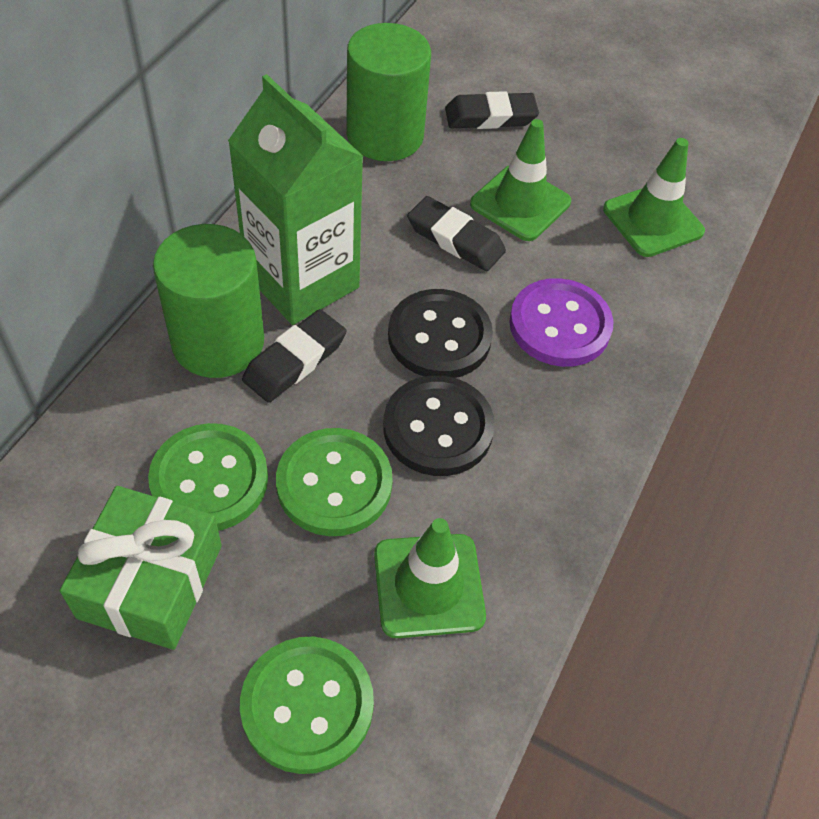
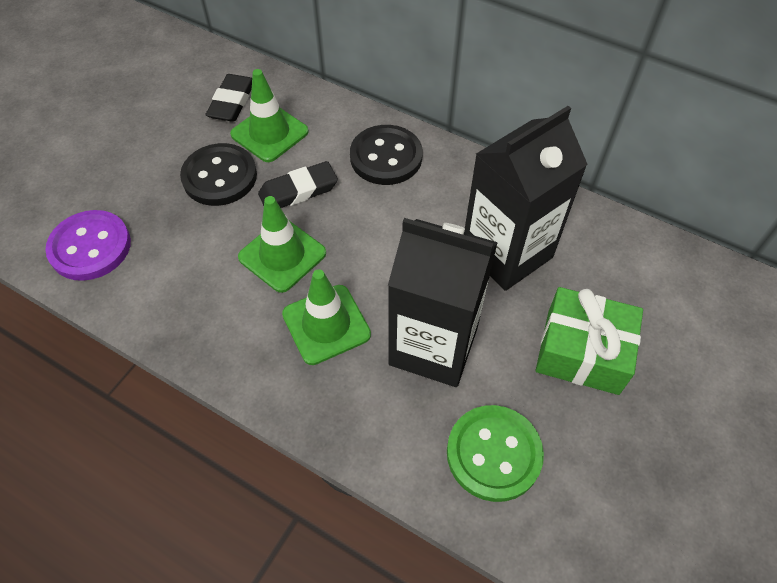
black carton: 0 -> 2
black eraser: 3 -> 2
green button: 3 -> 1
green carton: 1 -> 0
green cylinder: 2 -> 0

